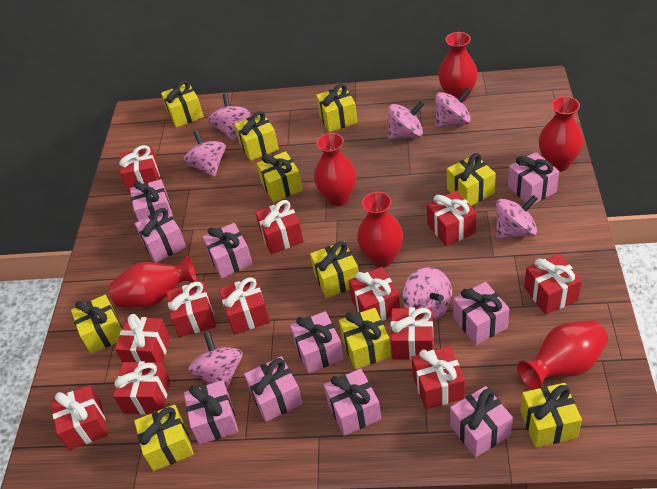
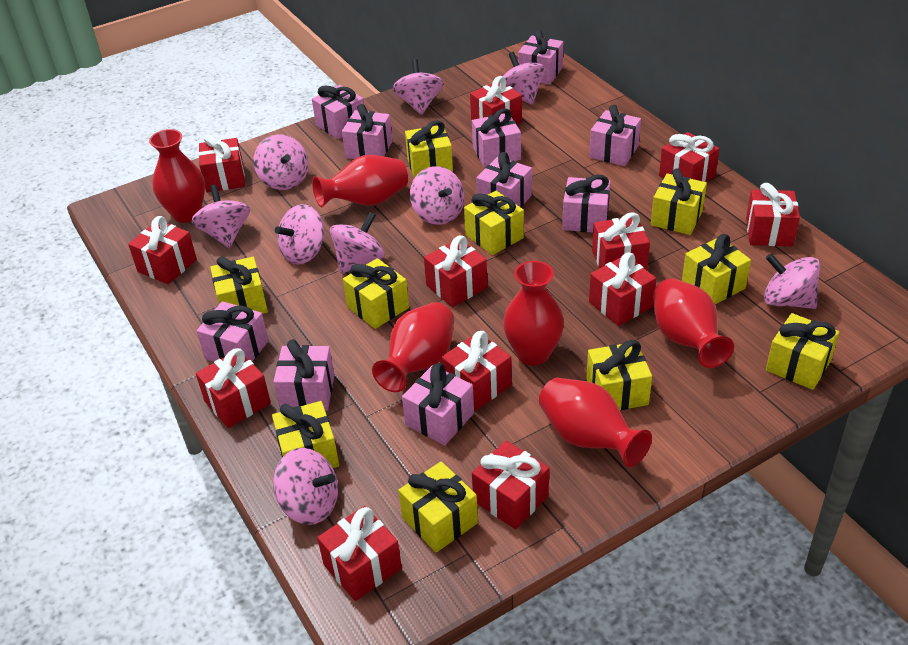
pink spinning top: 7 -> 9

